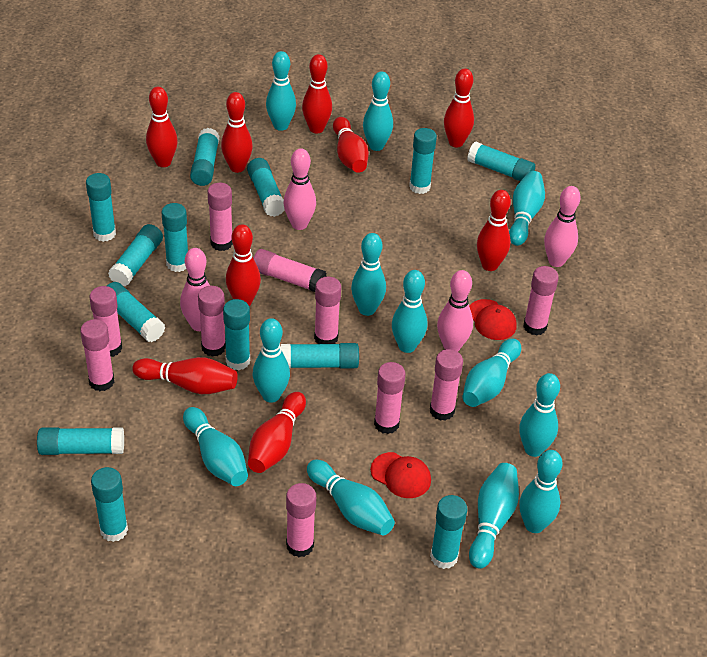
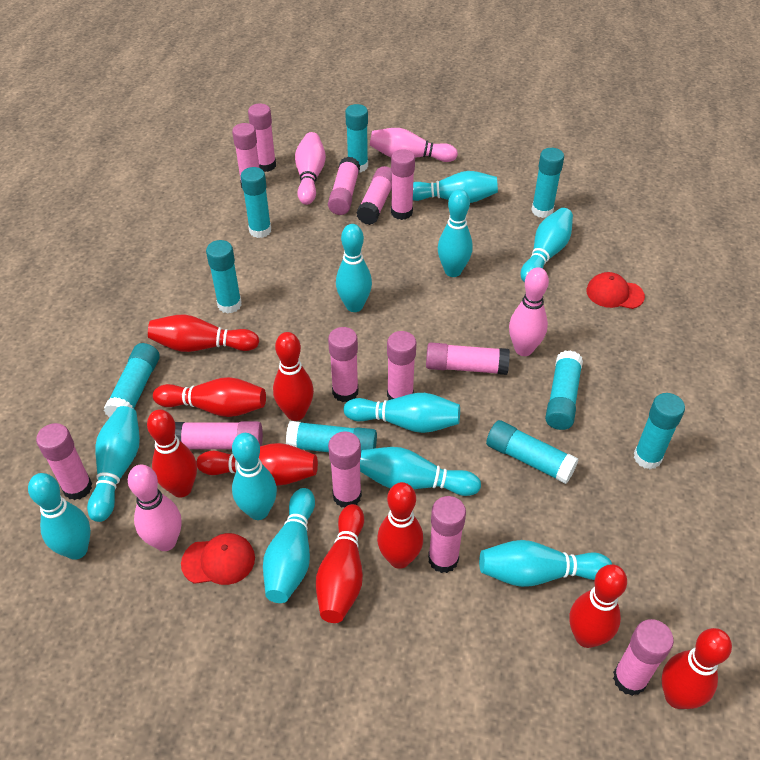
pink glue stick: 10 -> 13
turquoise bowling pin: 12 -> 11
turquoise glue stick: 13 -> 9

